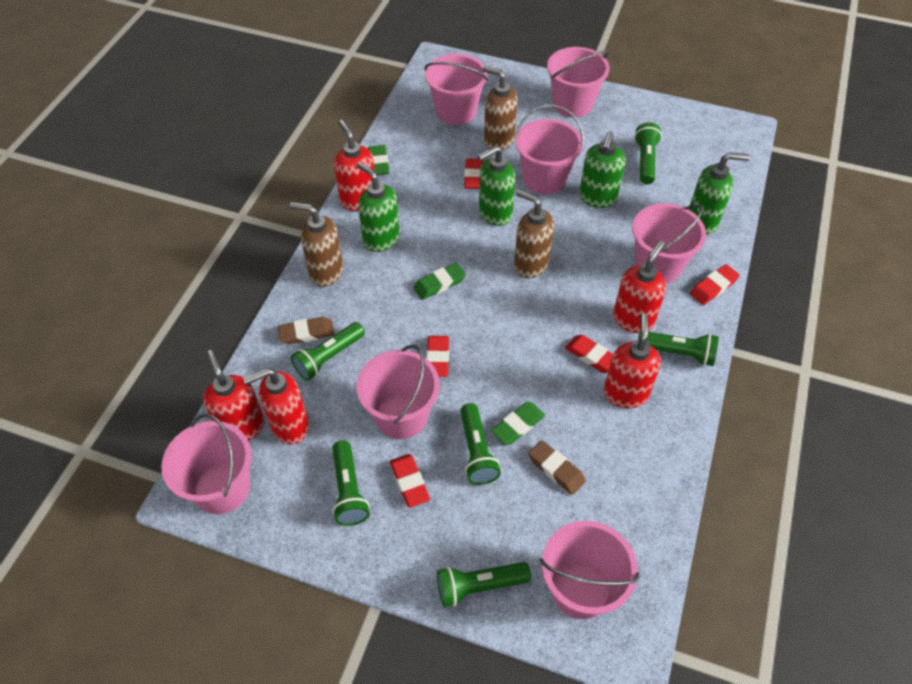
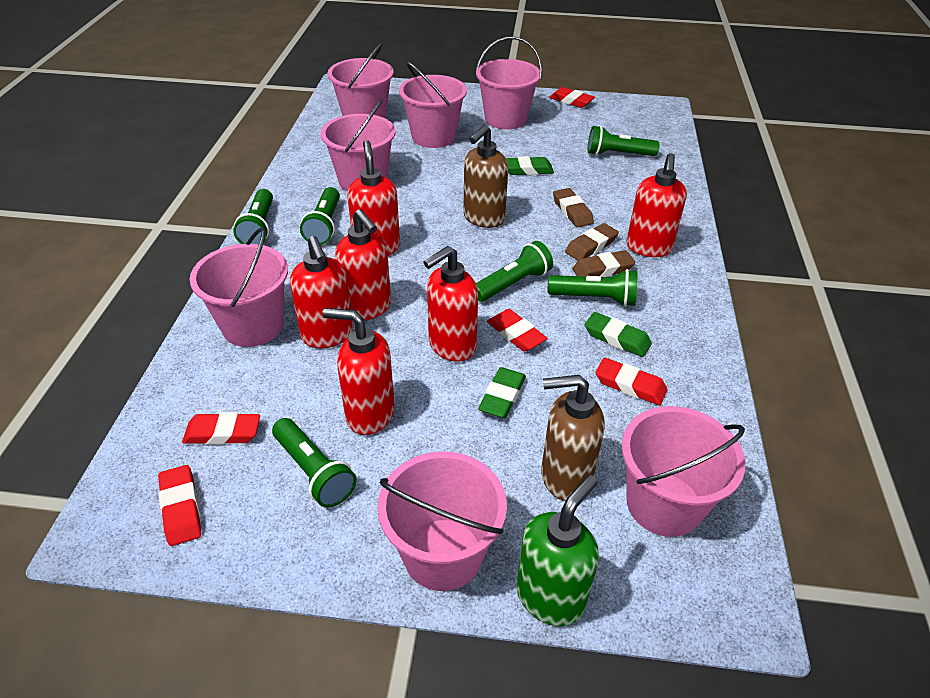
brown eraser: 2 -> 3
brown soap dispenser: 3 -> 2
green soap dispenser: 4 -> 1
red soap dispenser: 5 -> 6

